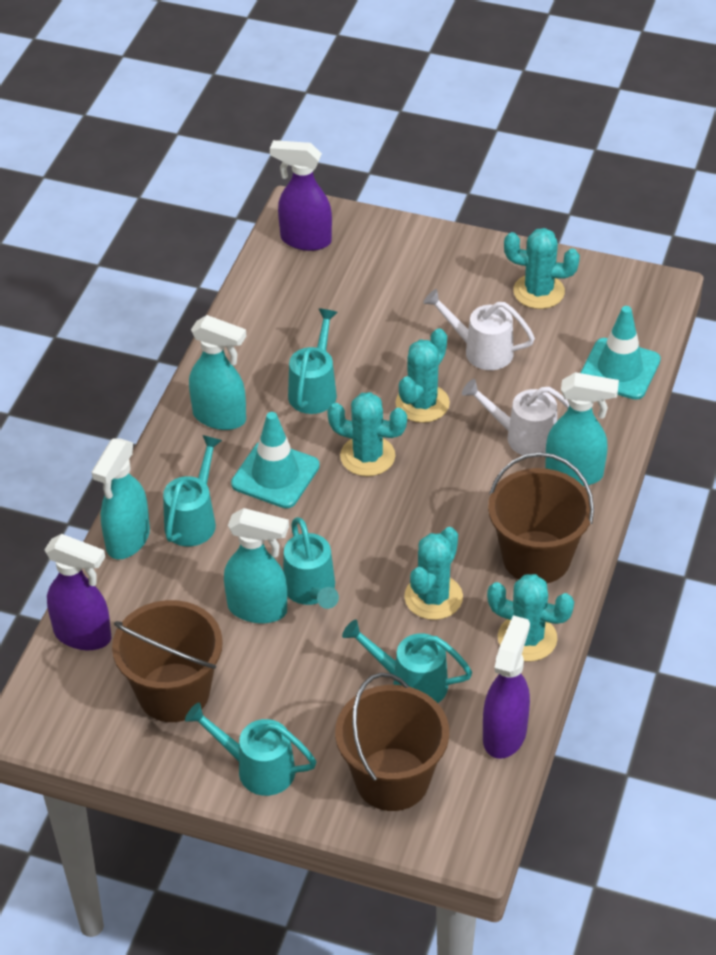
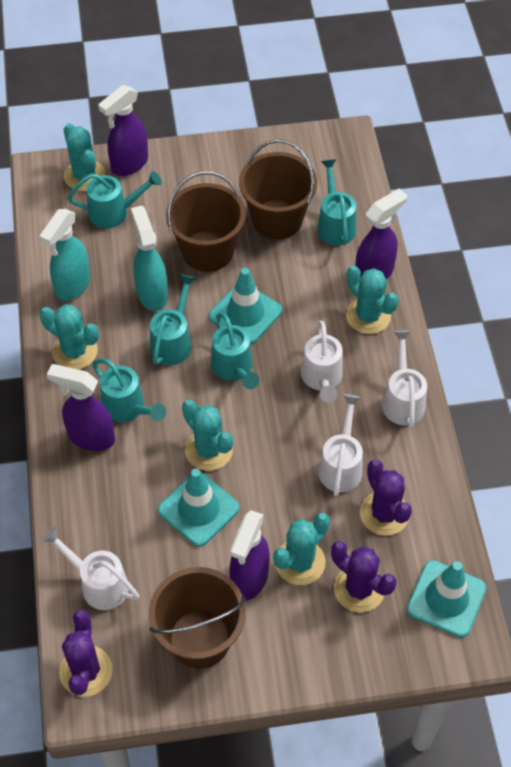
purple cactus: 0 -> 3
purple spray bottle: 3 -> 4
turquoise spray bottle: 4 -> 2
turquoise traffic cone: 2 -> 3
white watering can: 2 -> 4

